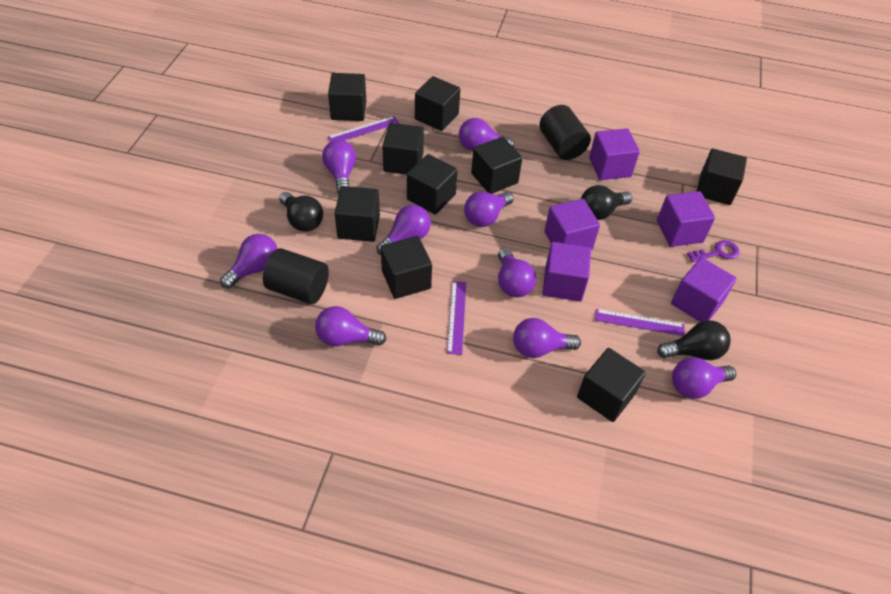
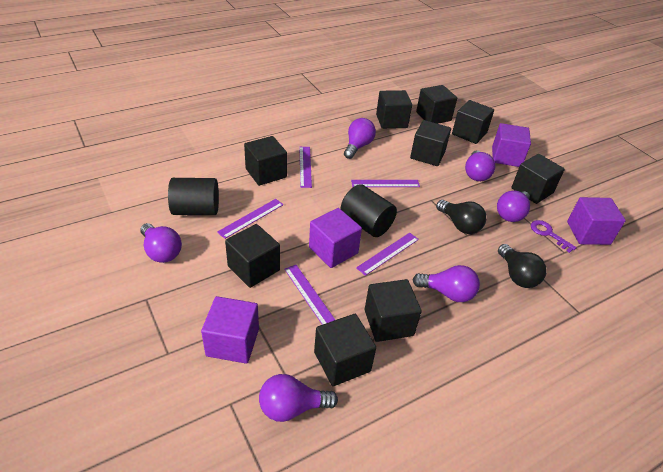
black light bulb: 3 -> 2
purple cube: 5 -> 4
purple light bulb: 9 -> 6
purple ruler: 3 -> 5

